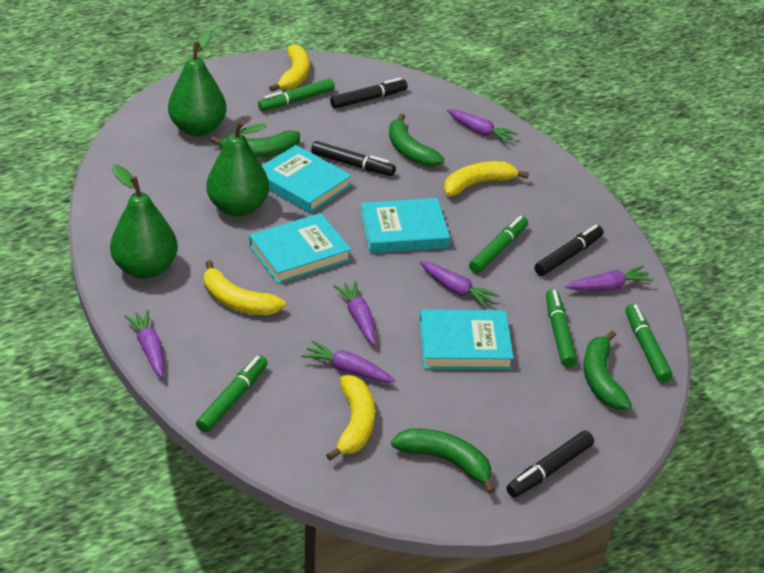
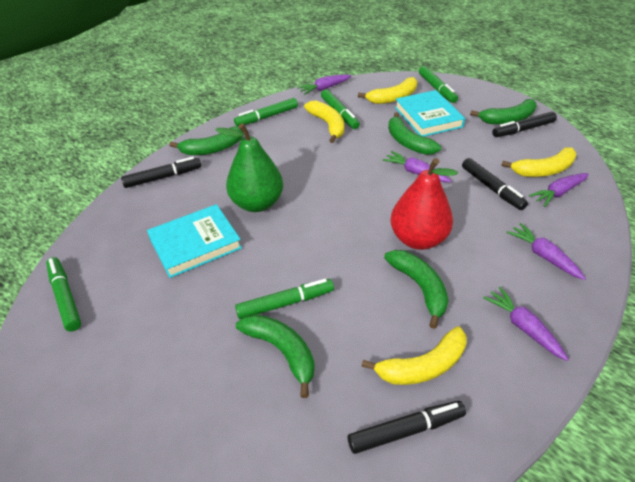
green banana: 4 -> 5
green pear: 3 -> 1
purple carrot: 6 -> 5
red pear: 0 -> 1
turquoise book: 4 -> 2

